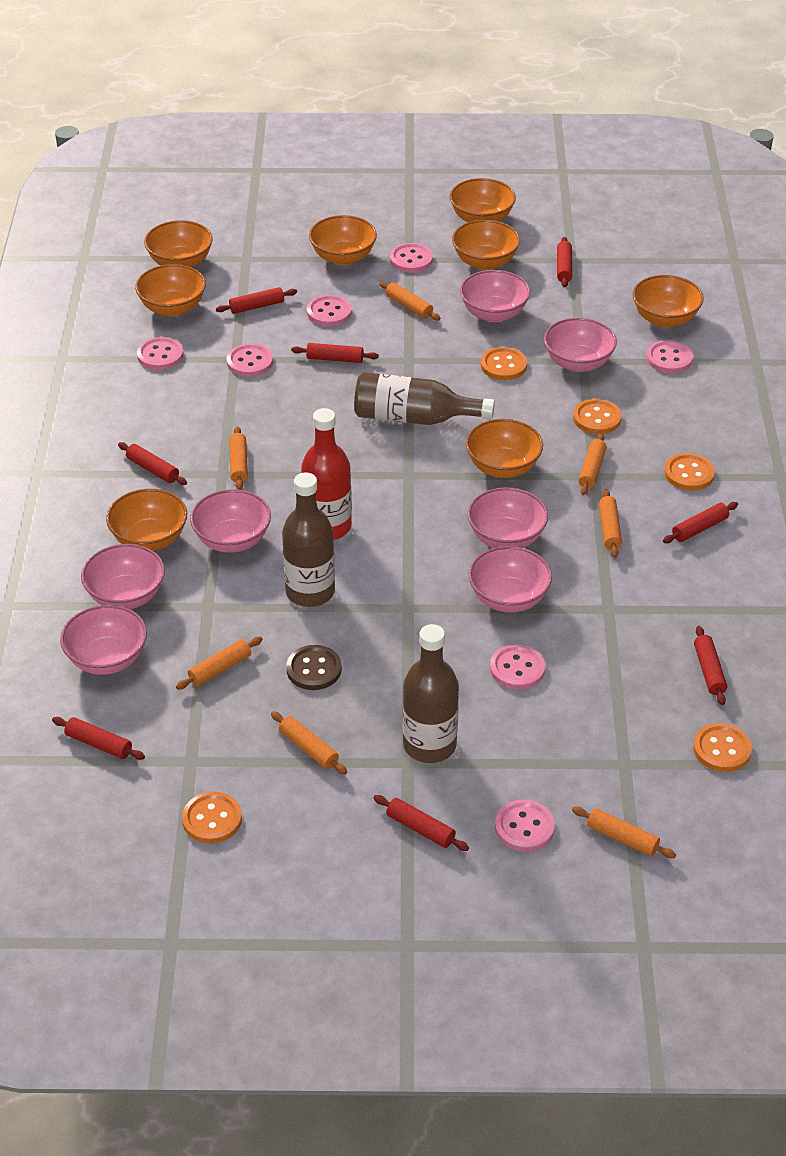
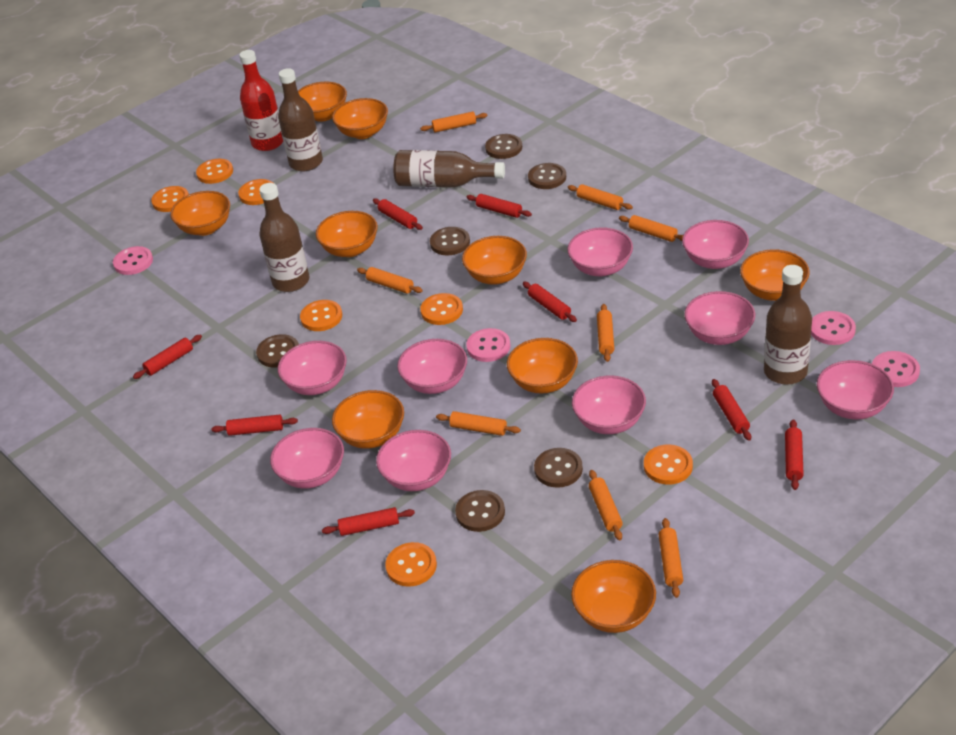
brown bottle: 3 -> 4
brown button: 1 -> 6
orange bowl: 8 -> 9
orange button: 5 -> 7
orange rolling pin: 7 -> 8
pink bowl: 7 -> 9
pink button: 7 -> 4

